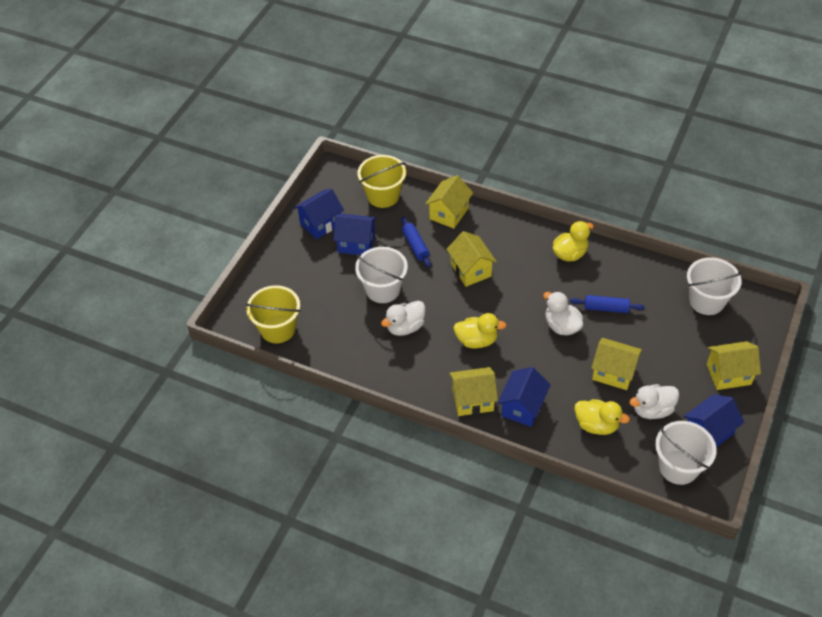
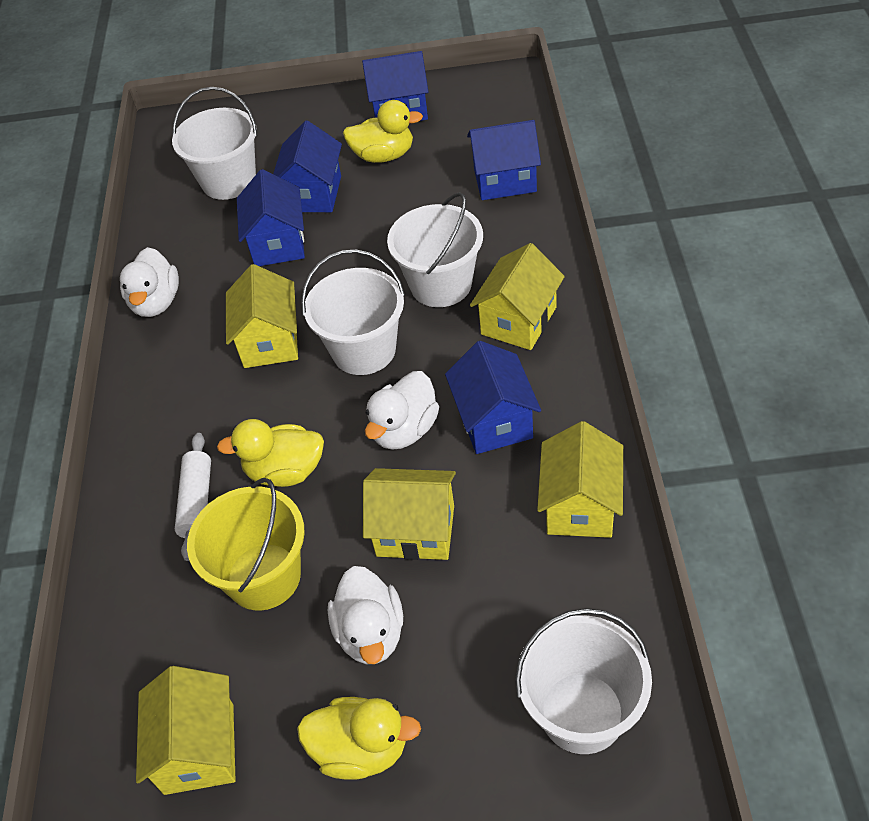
blue house: 4 -> 5
blue rolling pin: 2 -> 0
white bucket: 3 -> 4
white rolling pin: 0 -> 1
yellow bucket: 2 -> 1

